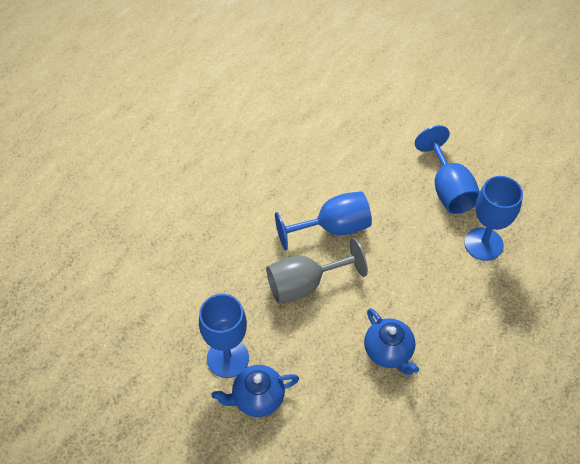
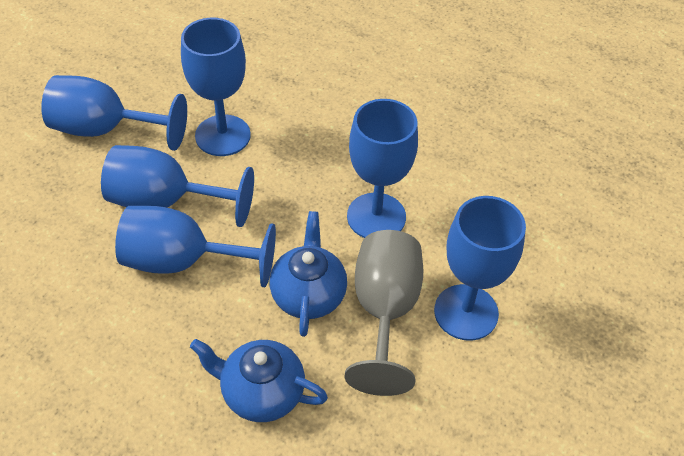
blue goblet: 4 -> 6

